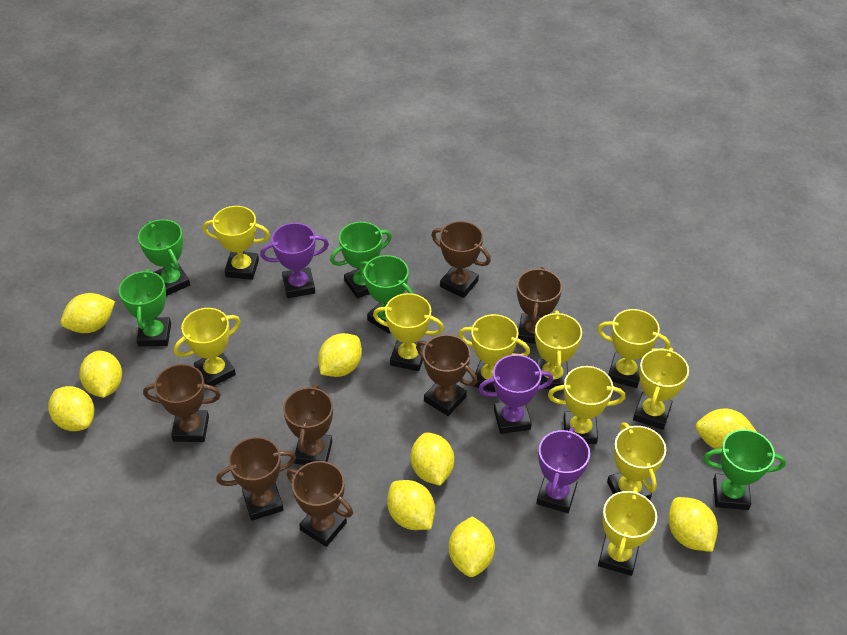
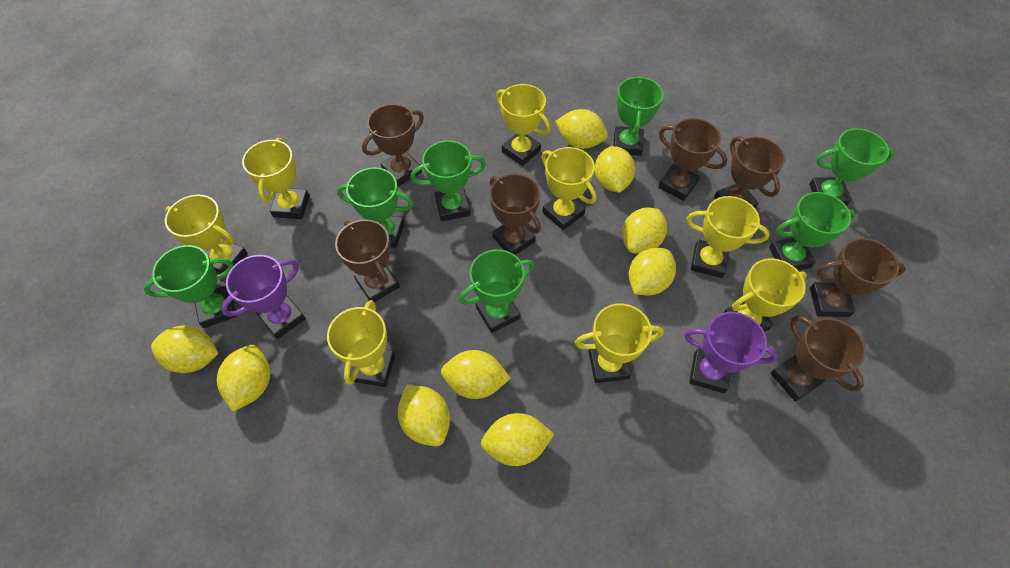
green trophy: 5 -> 7
purple trophy: 3 -> 2
yellow trophy: 10 -> 8

